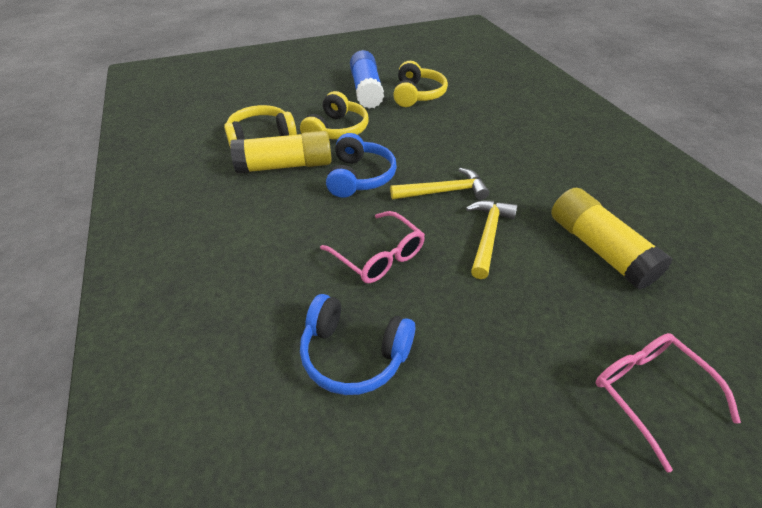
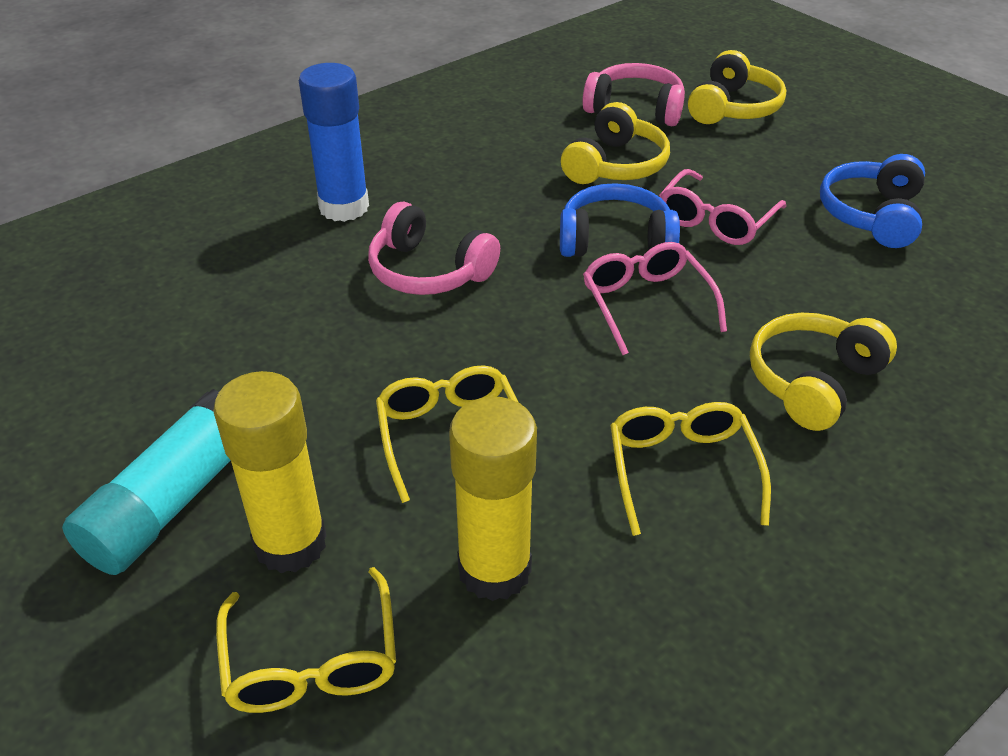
pink headphones: 0 -> 2
turquoise glue stick: 0 -> 1
yellow glasses: 0 -> 3
yellow hammer: 2 -> 0

